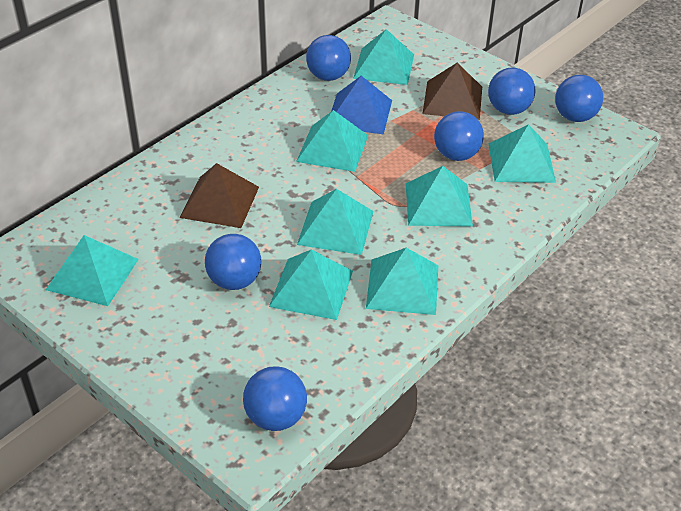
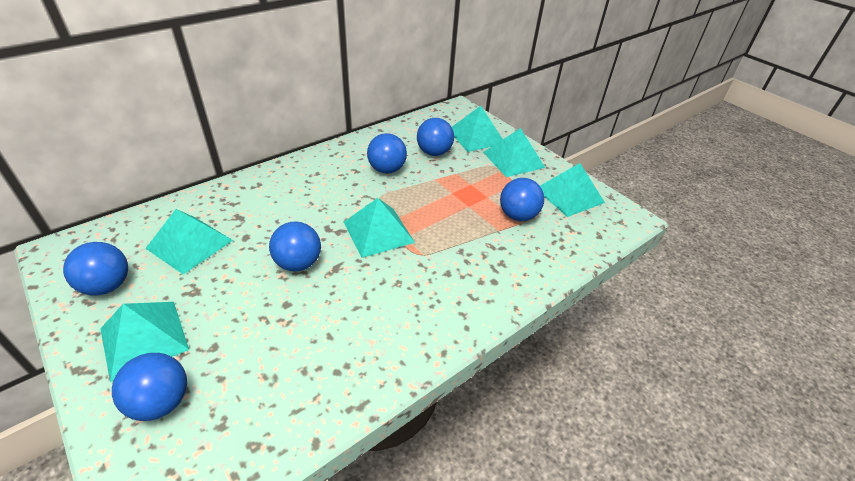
blue pyramid: 1 -> 0
brown pyramid: 2 -> 0
turquoise pyramid: 8 -> 6

